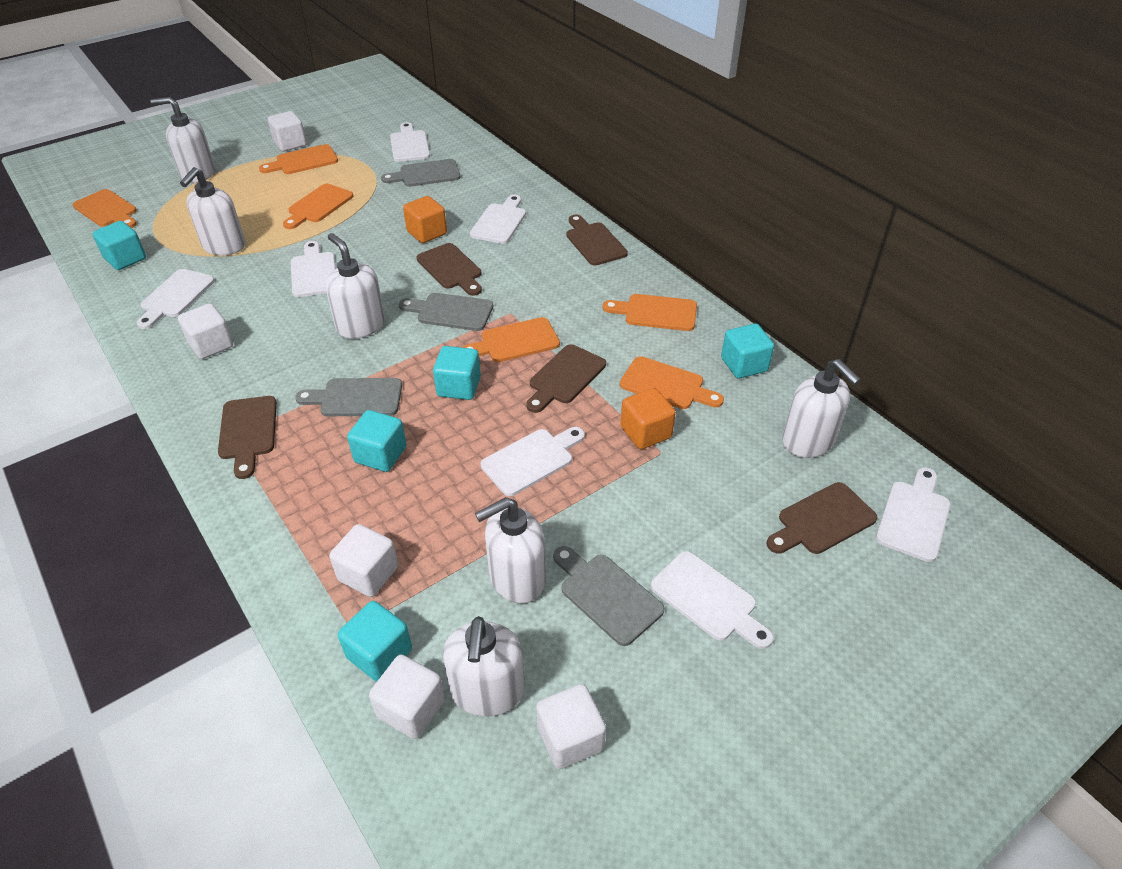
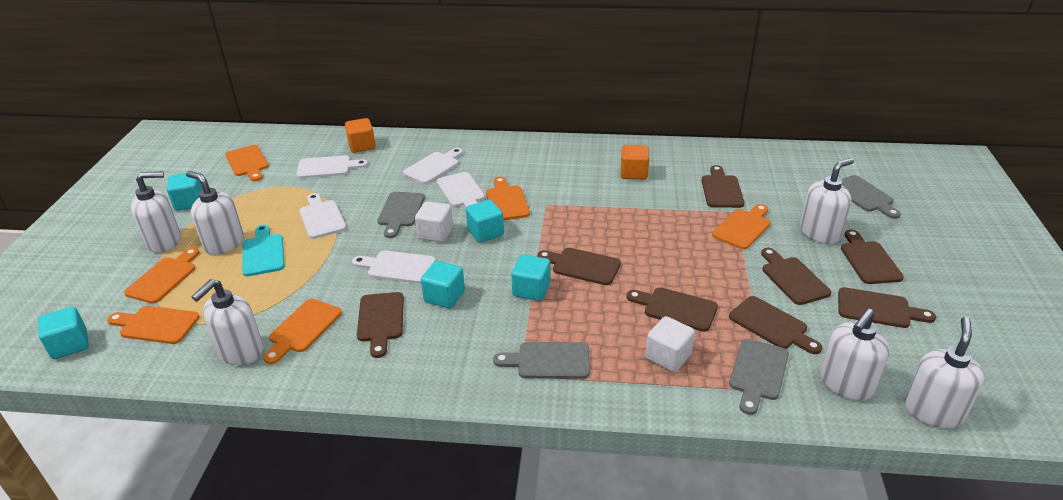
brown cutting board: 5 -> 8
turquoise cutting board: 0 -> 1
white cube: 5 -> 2
white cutting board: 7 -> 5

